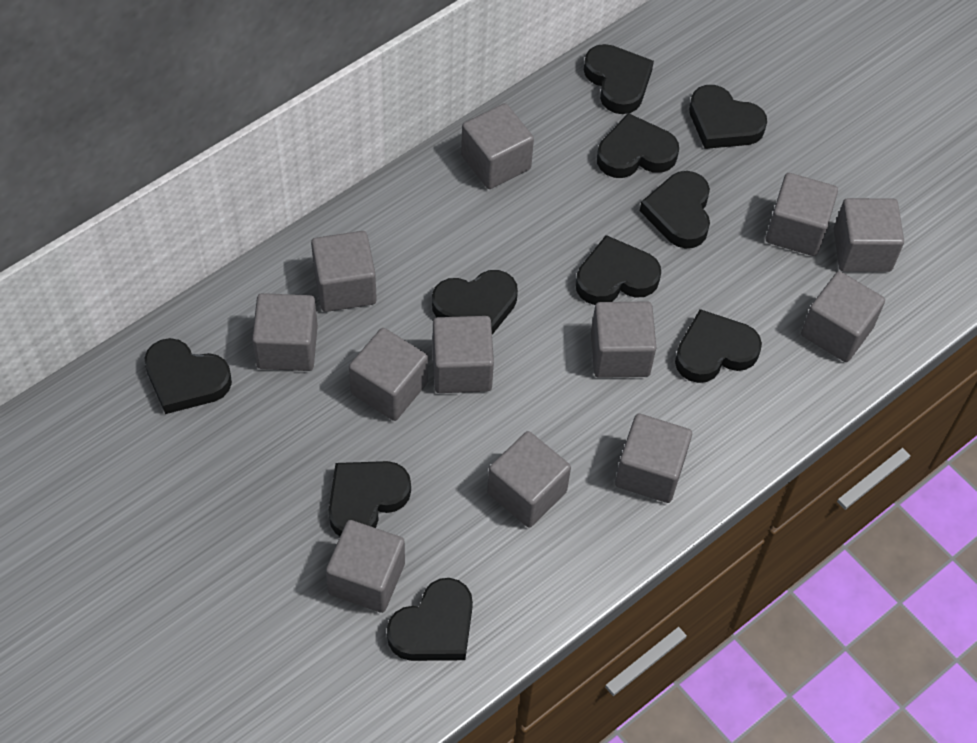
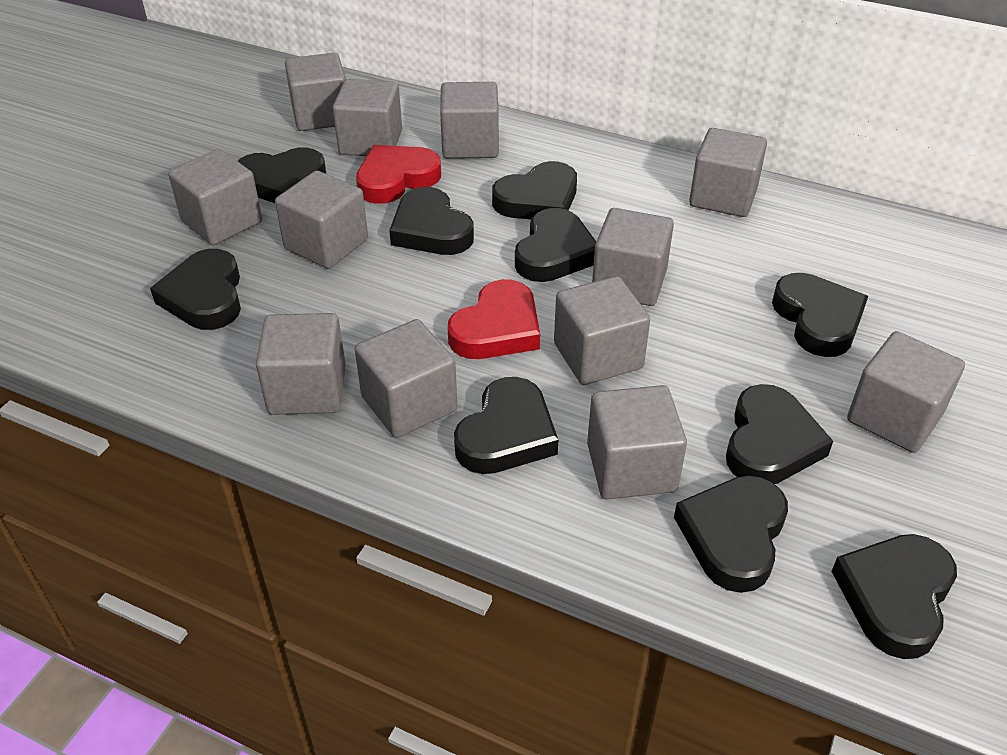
red heart: 0 -> 2

